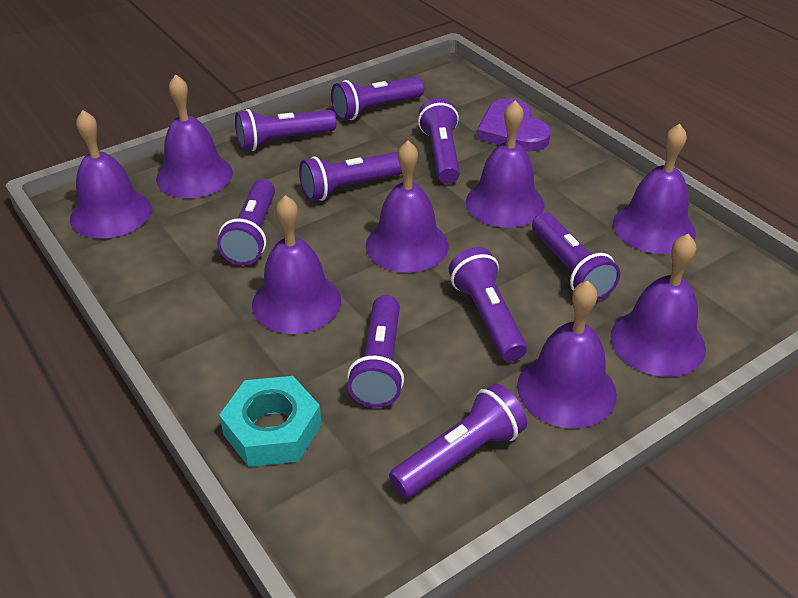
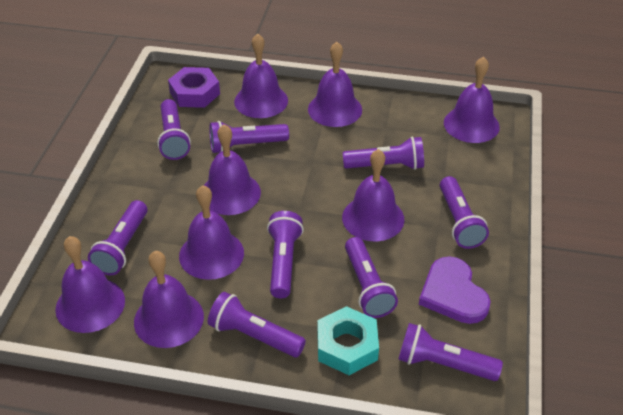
purple nut: 0 -> 1

